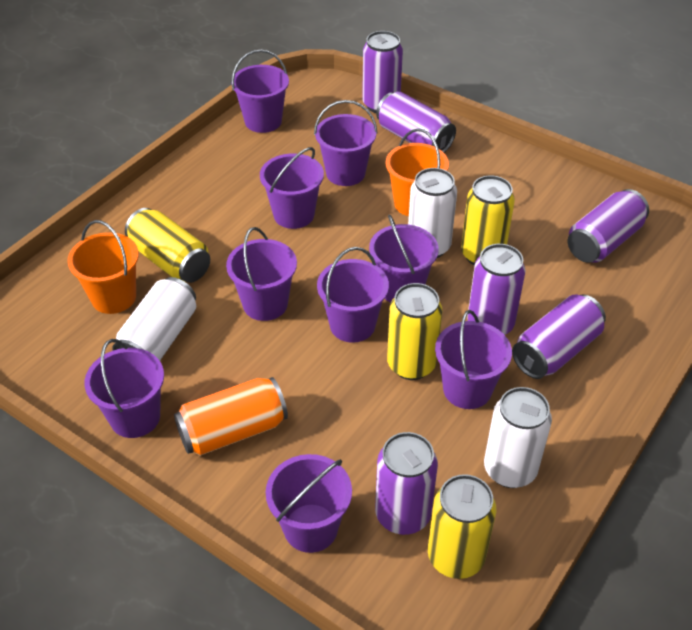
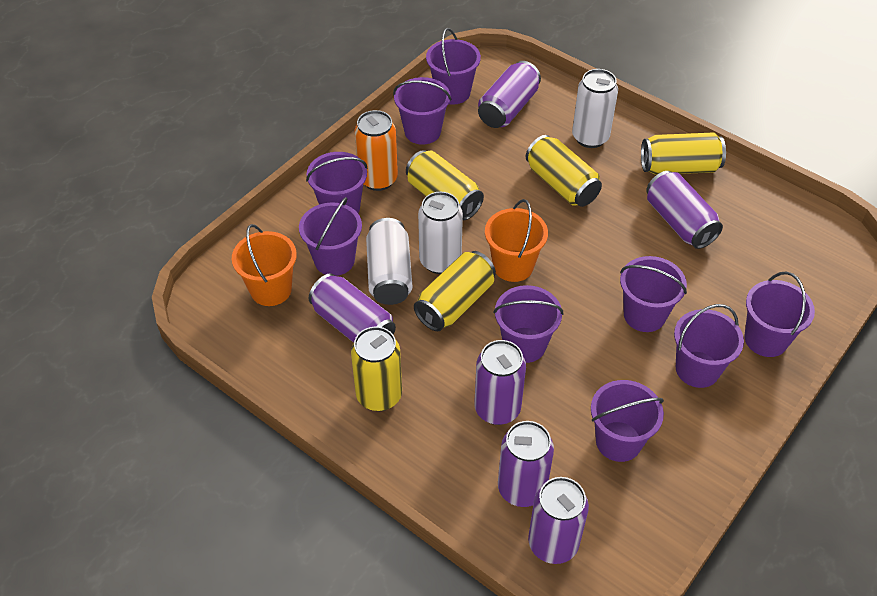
yellow can: 4 -> 5

